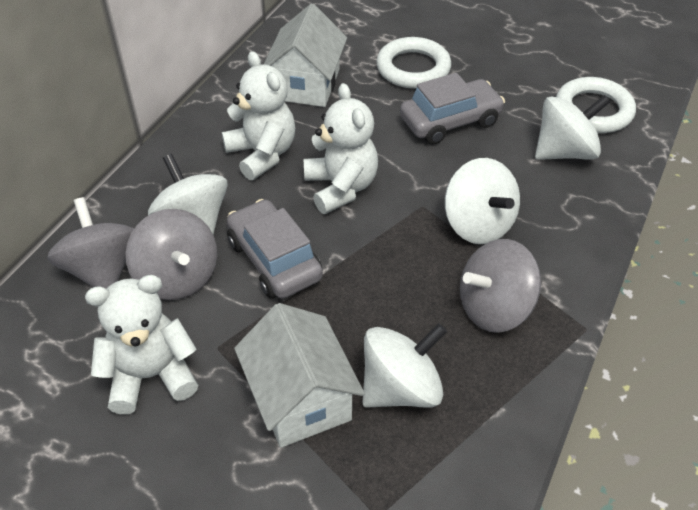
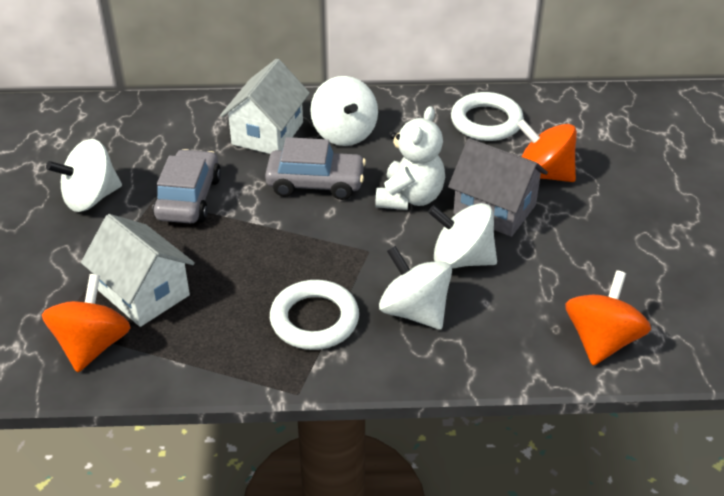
grey house: 0 -> 1
grey spinning top: 3 -> 0
orange spinning top: 0 -> 3
white teddy bear: 3 -> 1

